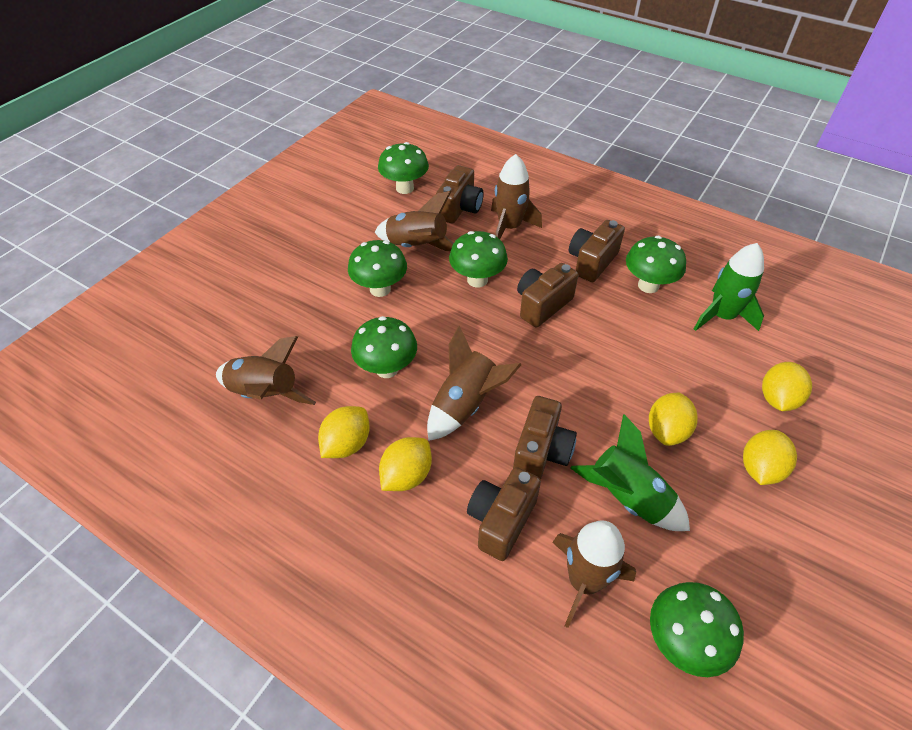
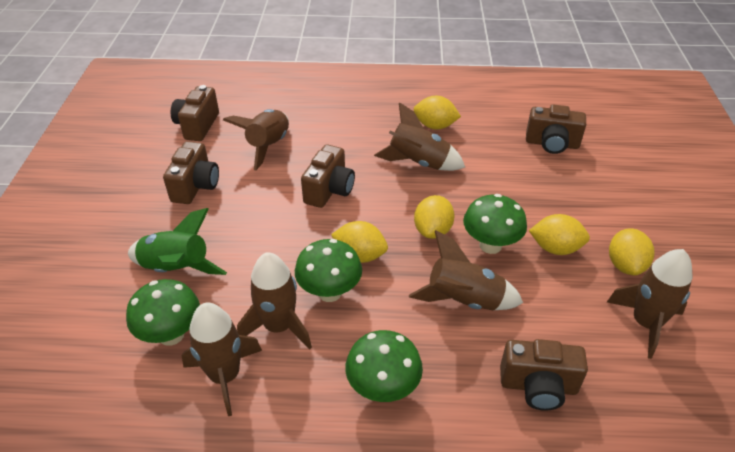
brown rocket: 5 -> 6
green mushroom: 6 -> 4
green rocket: 2 -> 1

